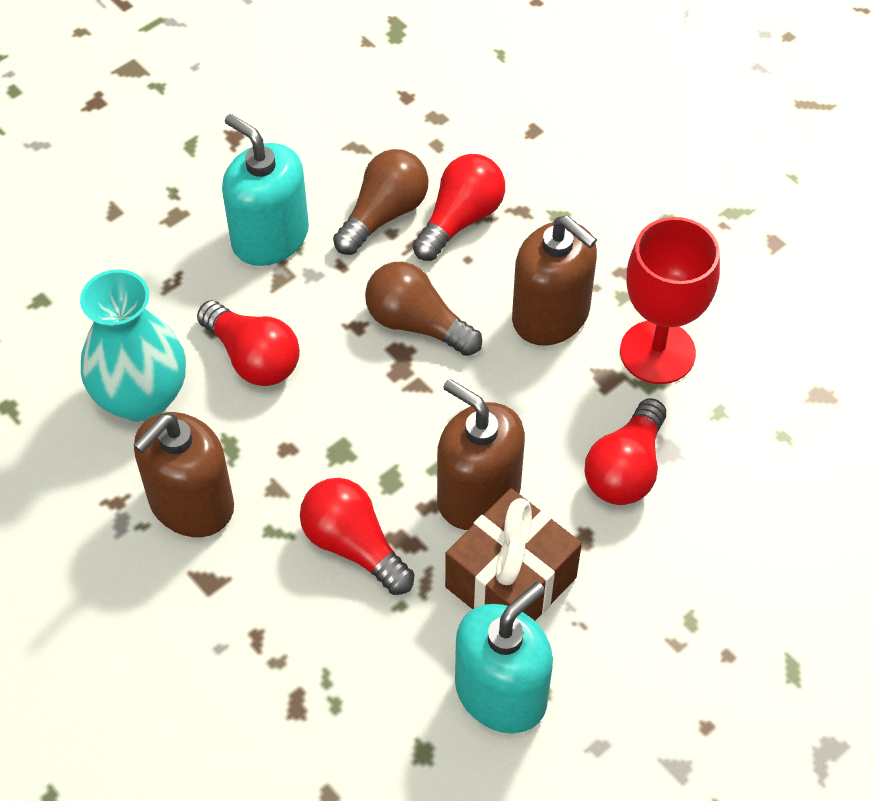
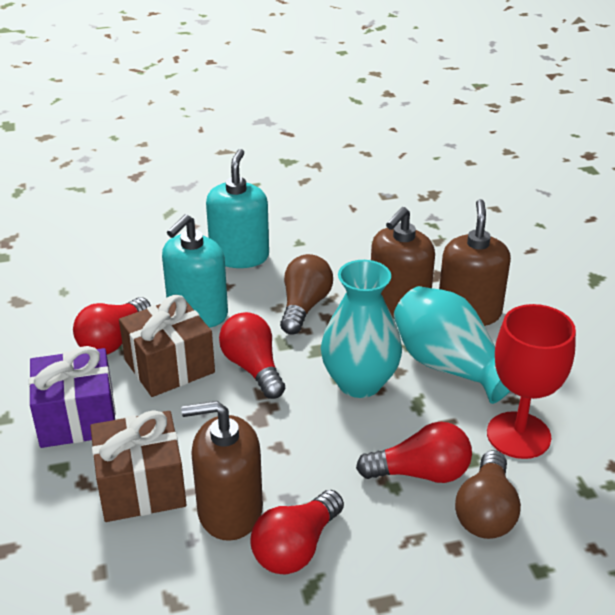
brown gift: 1 -> 2
purple gift: 0 -> 1
turquoise vase: 1 -> 2

